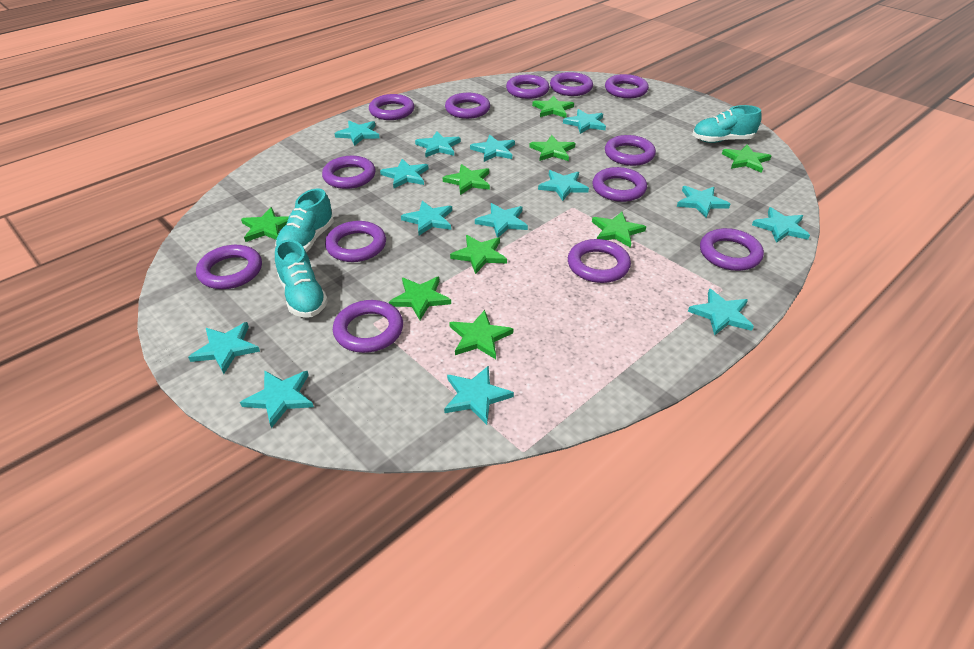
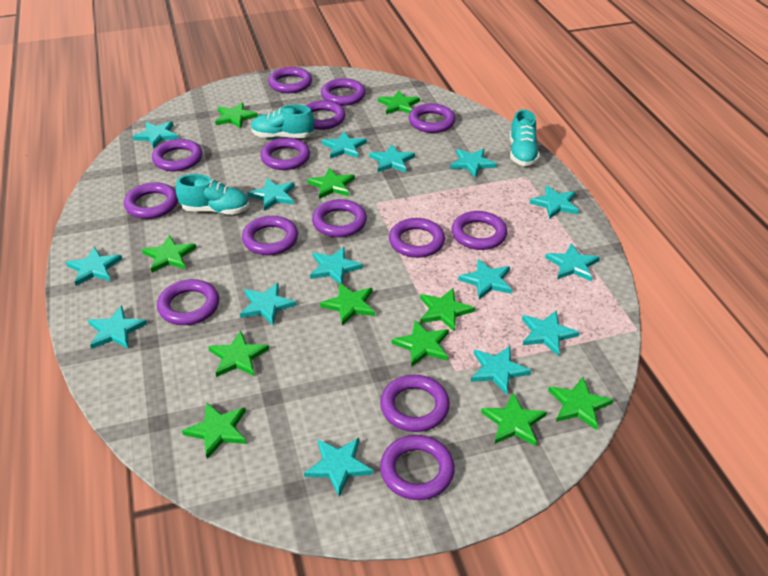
green star: 9 -> 11
purple ring: 13 -> 14
turquoise star: 14 -> 15

